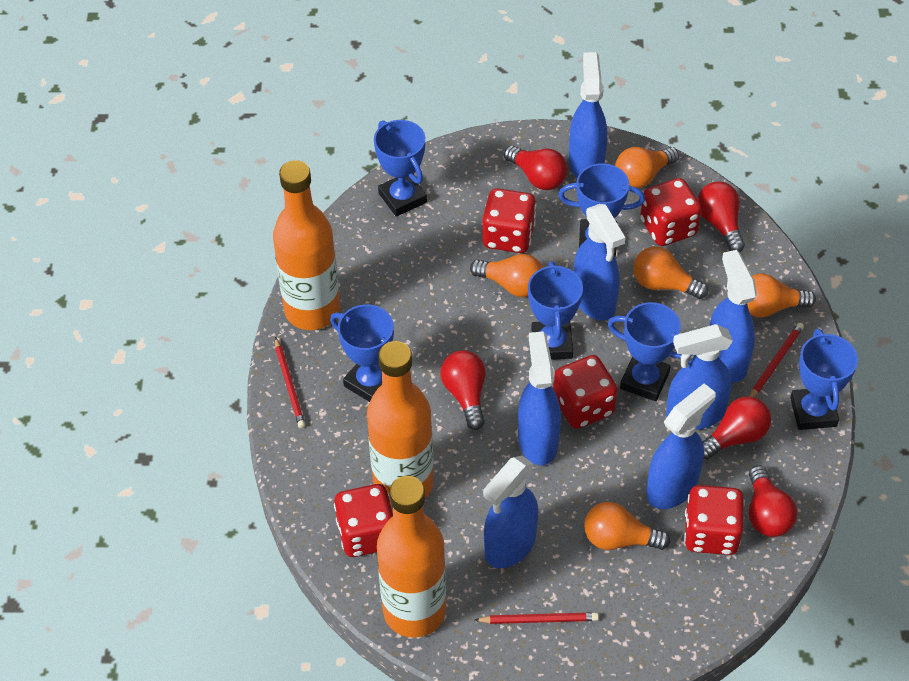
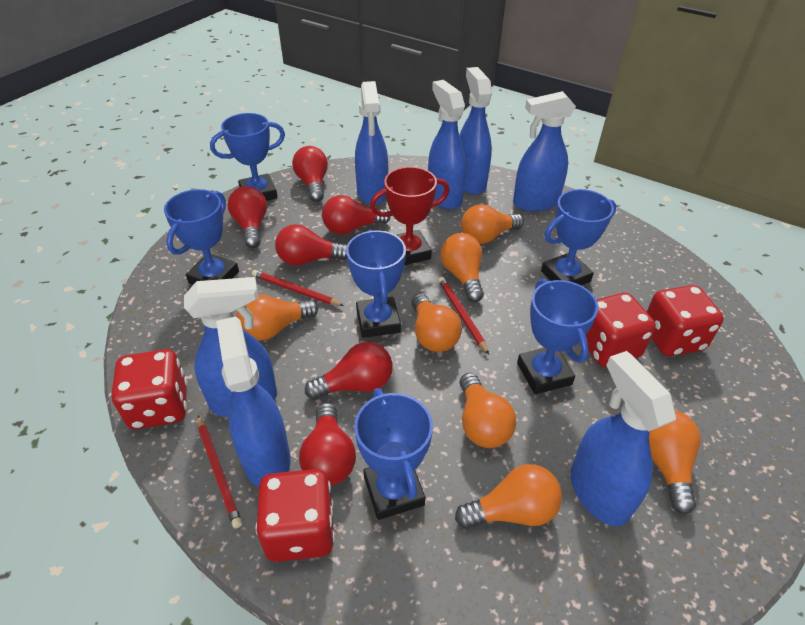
orange bottle: 3 -> 0
orange light bulb: 5 -> 7
red dice: 5 -> 4
red light bulb: 5 -> 6
red trophy: 0 -> 1

